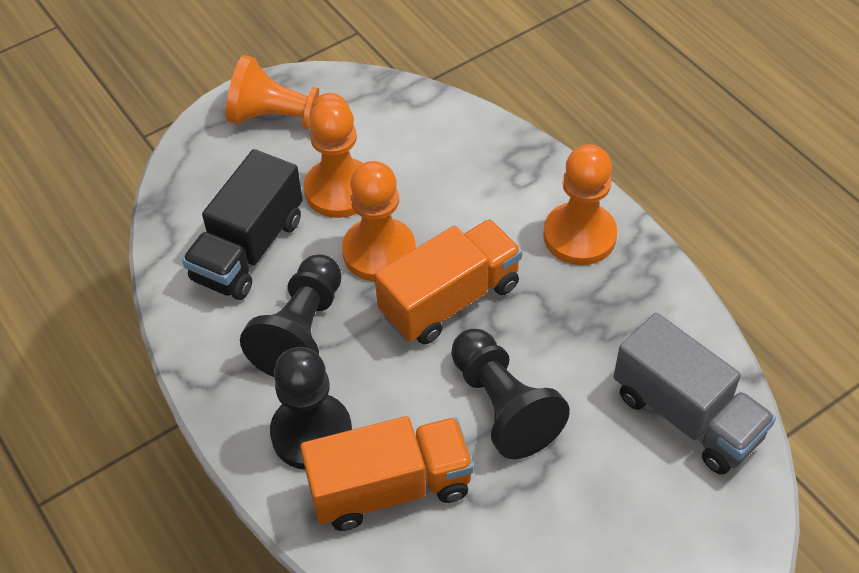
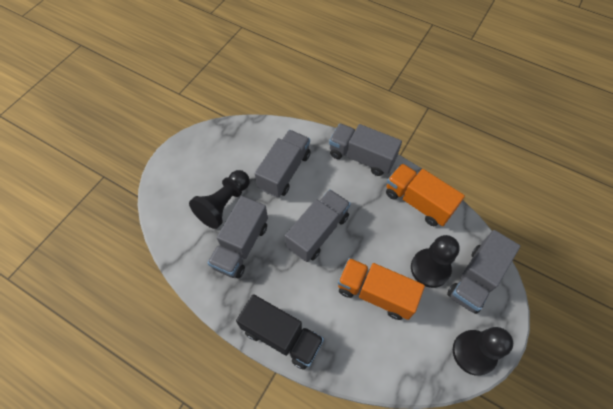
grey truck: 1 -> 5
orange pawn: 4 -> 0

